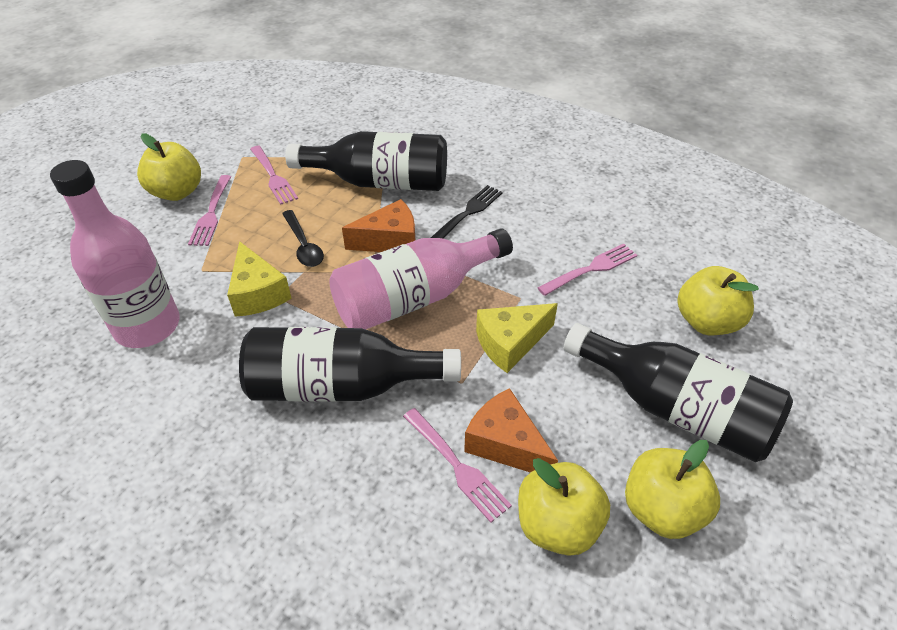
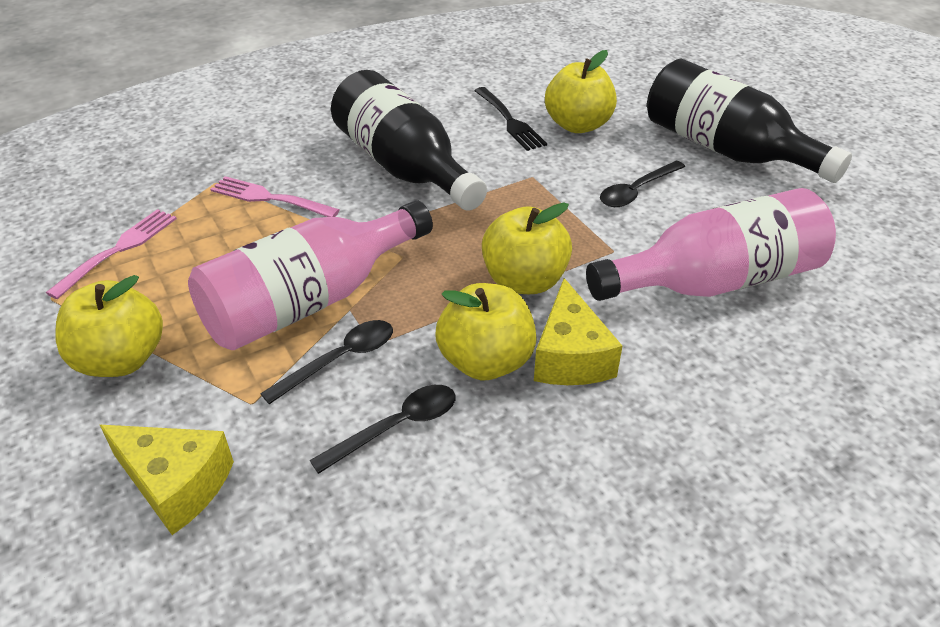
black bottle: 3 -> 2
black spoon: 1 -> 3
orange cheese: 2 -> 0
pink fork: 4 -> 2

